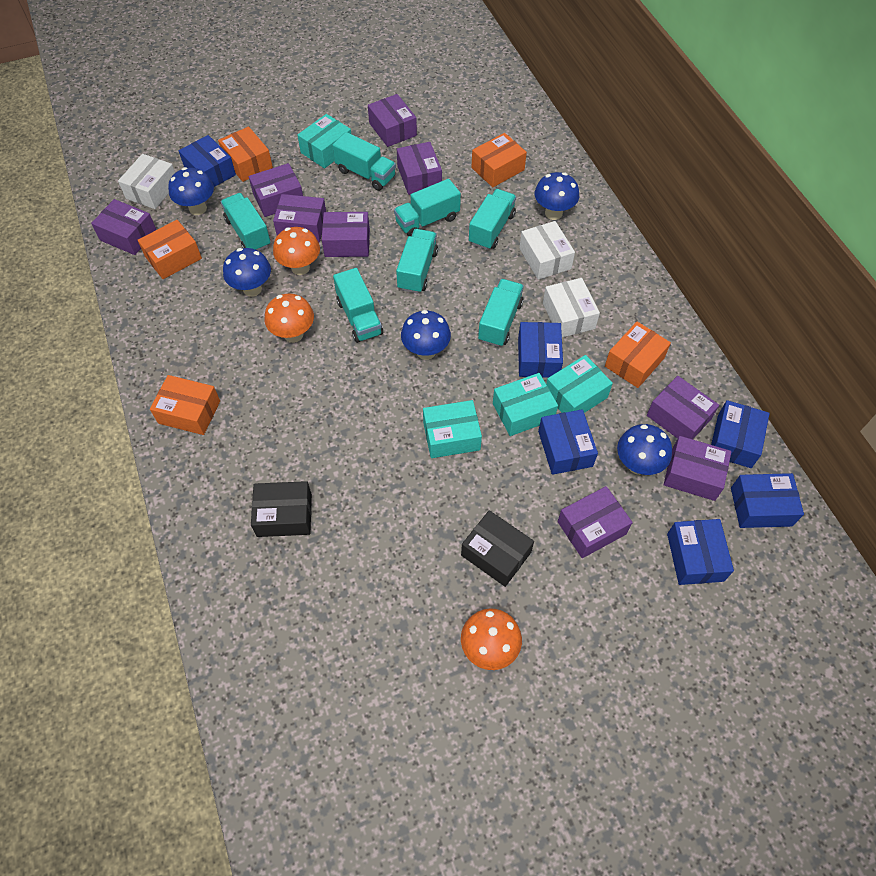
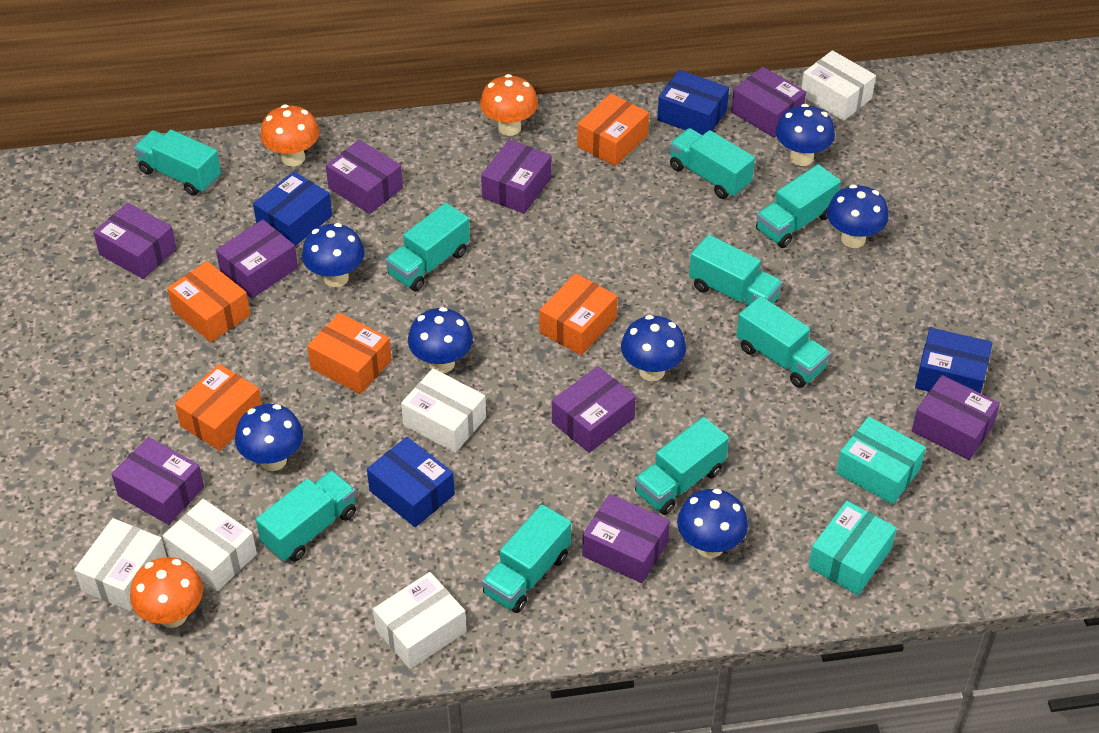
black box: 2 -> 0
blue box: 6 -> 4
blue mushroom: 5 -> 7
turquoise box: 4 -> 2
turquoise truck: 7 -> 9
white box: 3 -> 5

